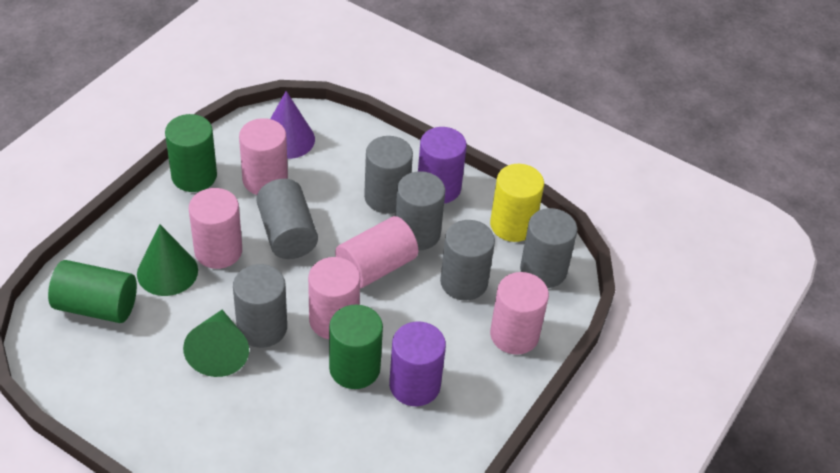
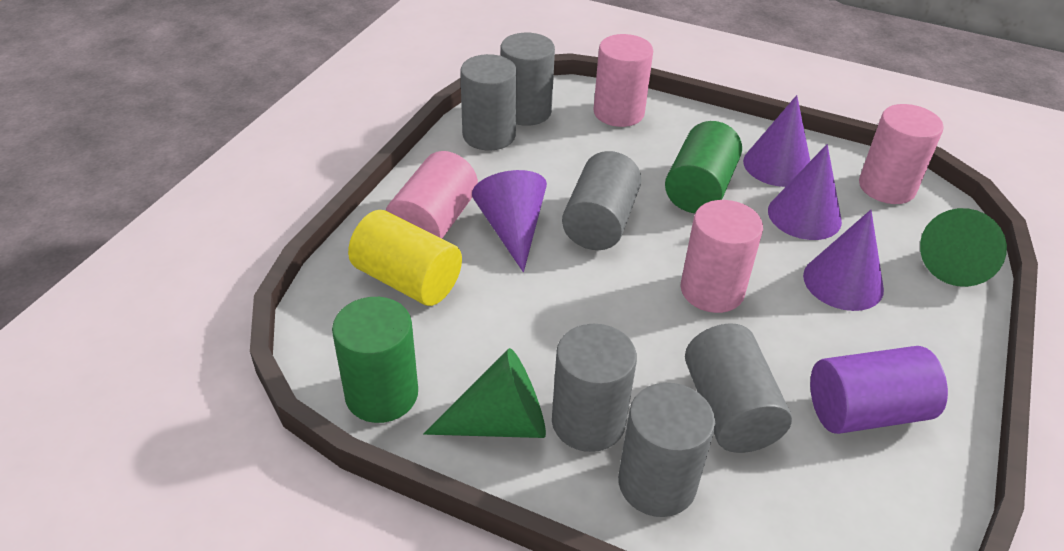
green cylinder: 3 -> 2
pink cylinder: 5 -> 4
purple cone: 1 -> 4
purple cylinder: 2 -> 1

